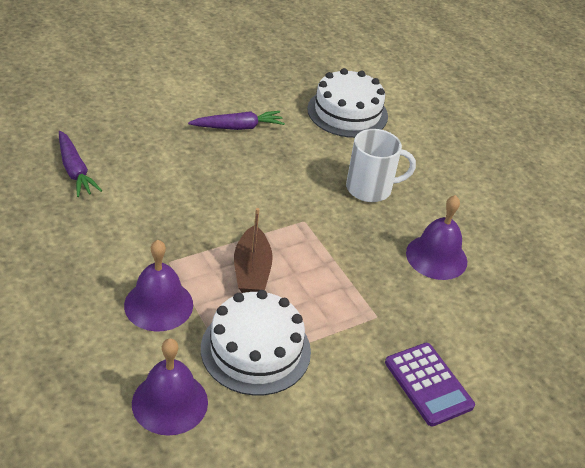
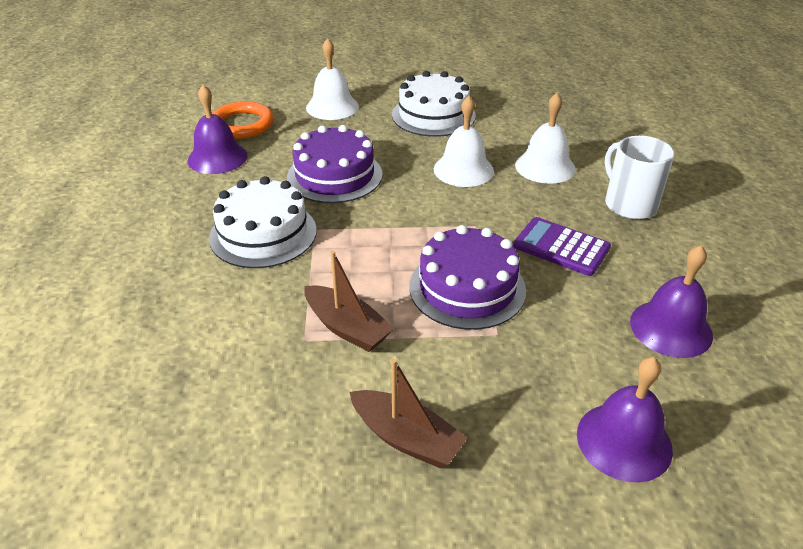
brown boat: 1 -> 2
orange ring: 0 -> 1
purple cake: 0 -> 2
purple carrot: 2 -> 0
white bell: 0 -> 3

